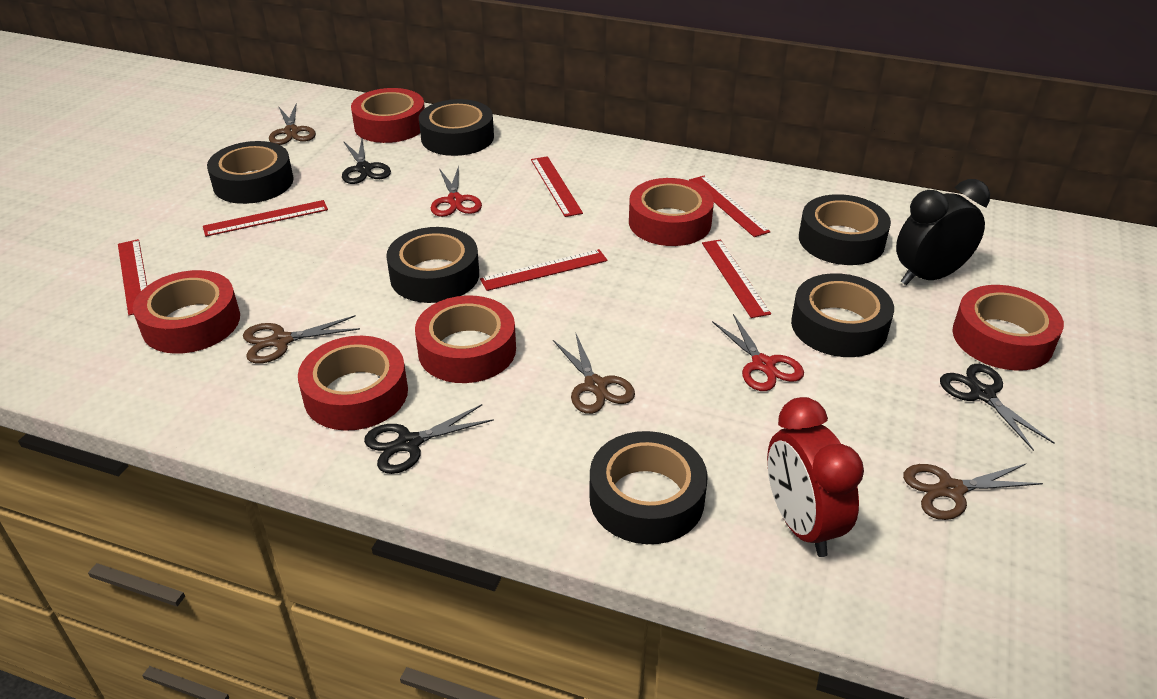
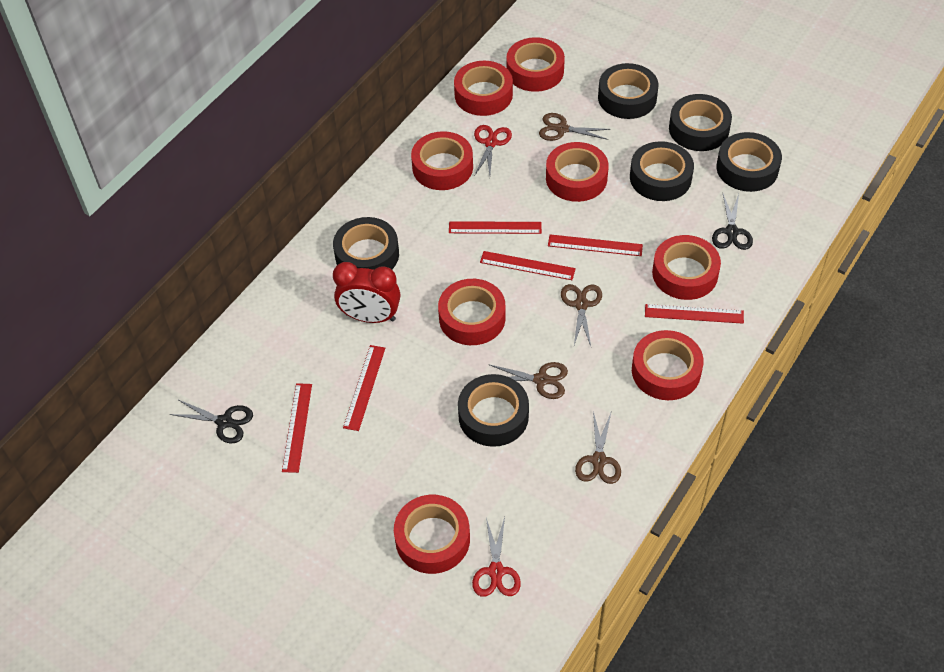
black clock: 1 -> 0
black scissors: 3 -> 2
red tape: 6 -> 8

